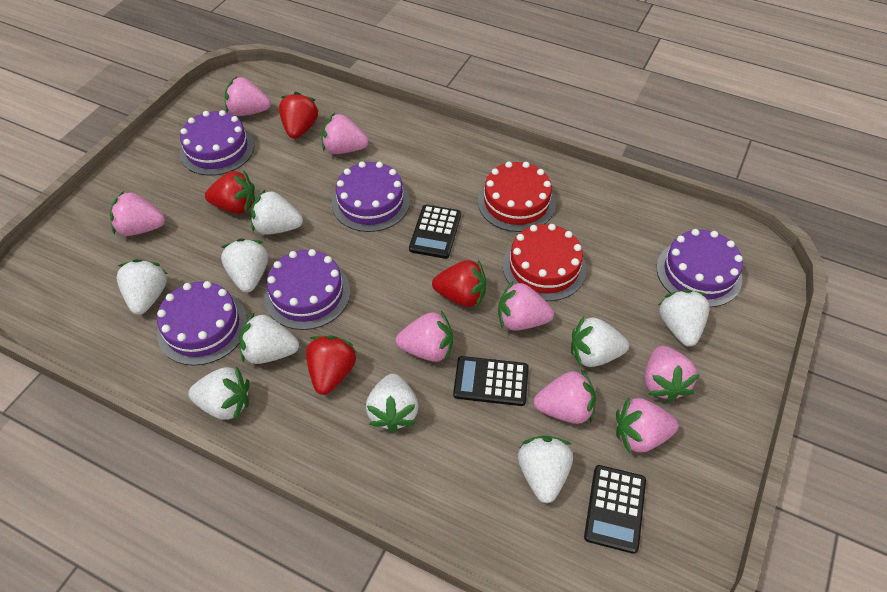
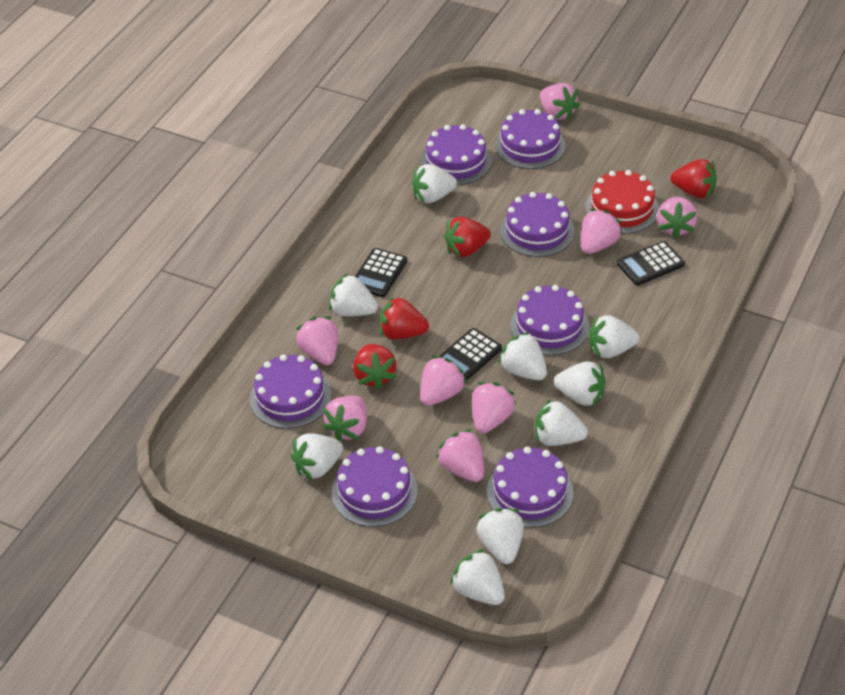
purple cake: 5 -> 7
red cake: 2 -> 1

